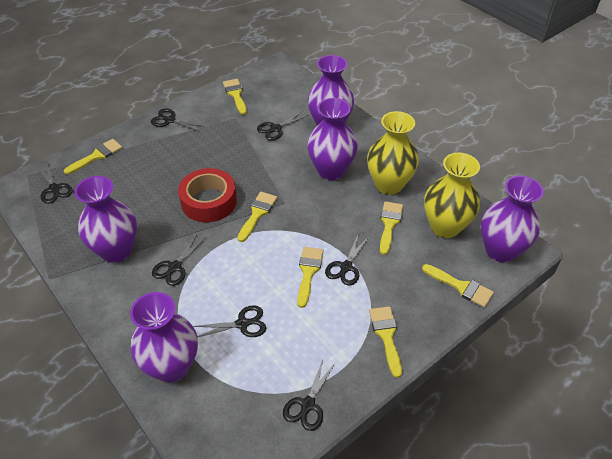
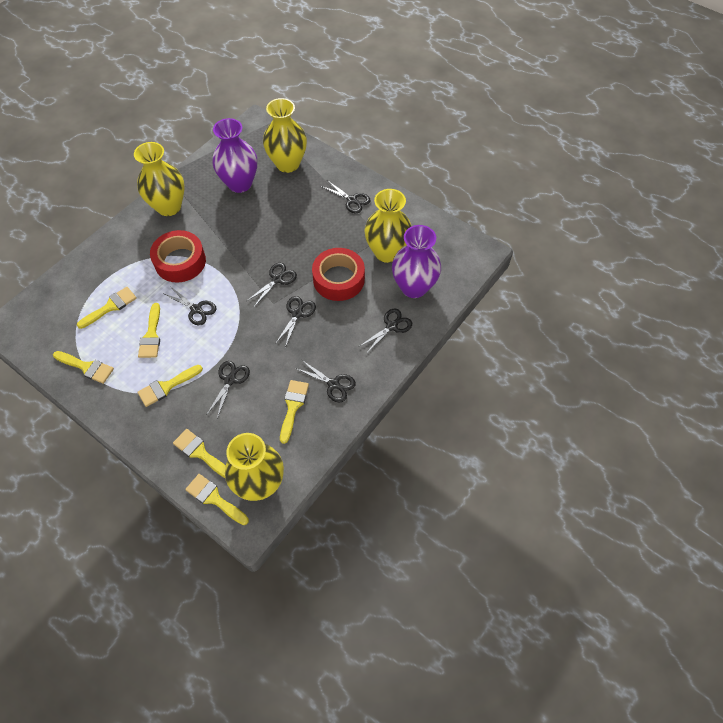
purple vase: 5 -> 2
red tape: 1 -> 2
yellow vase: 2 -> 4

